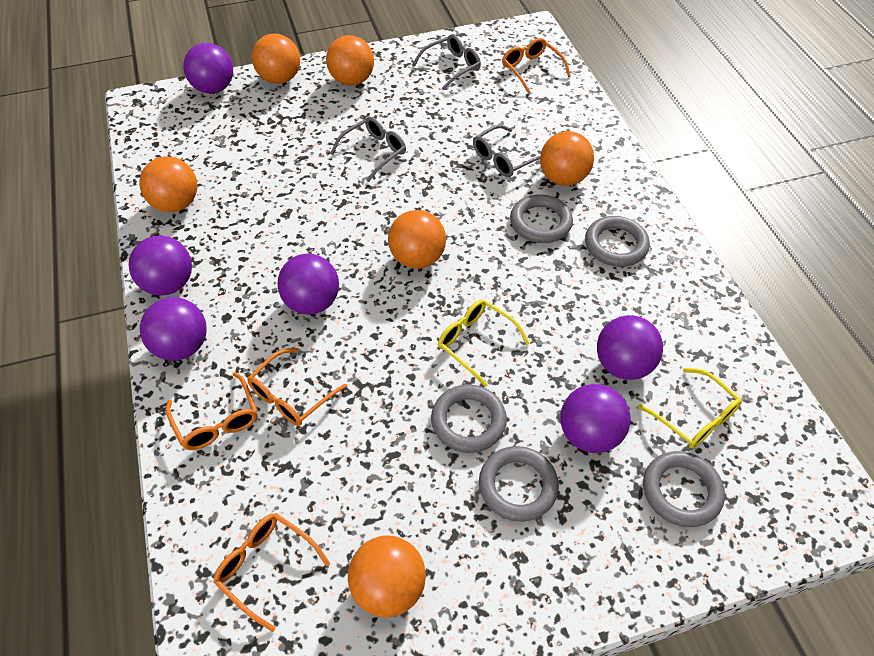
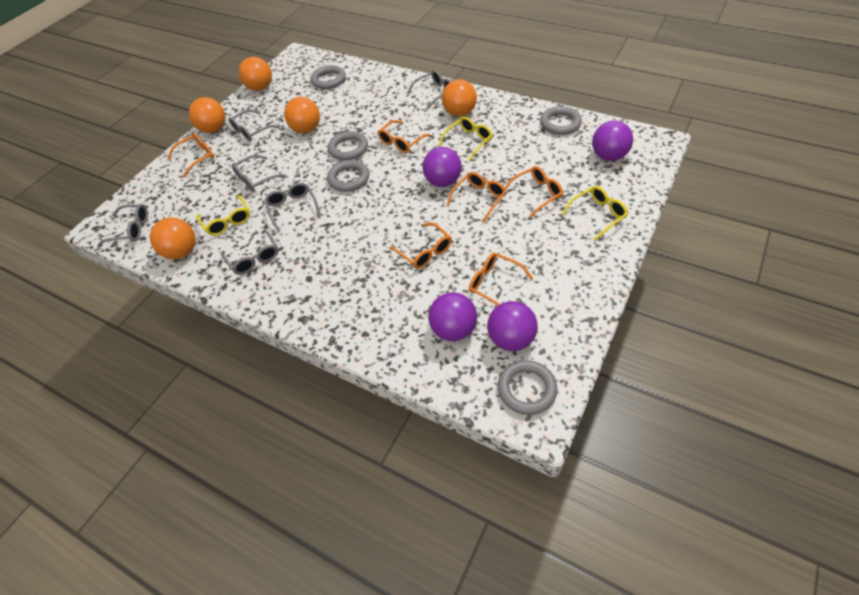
grey glasses: 3 -> 6
orange ball: 6 -> 5
orange glasses: 4 -> 6
purple ball: 6 -> 4
yellow glasses: 2 -> 3

